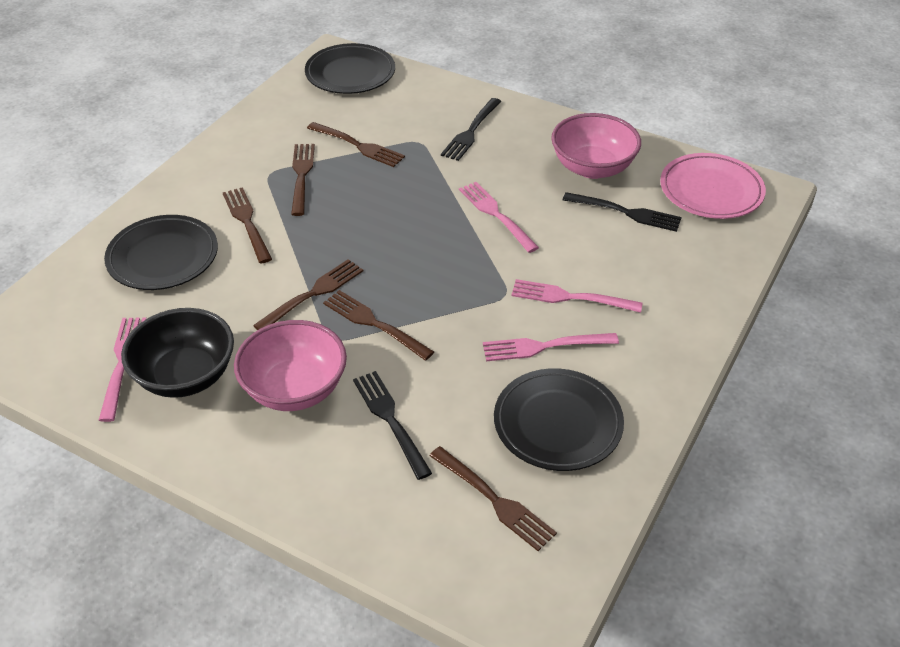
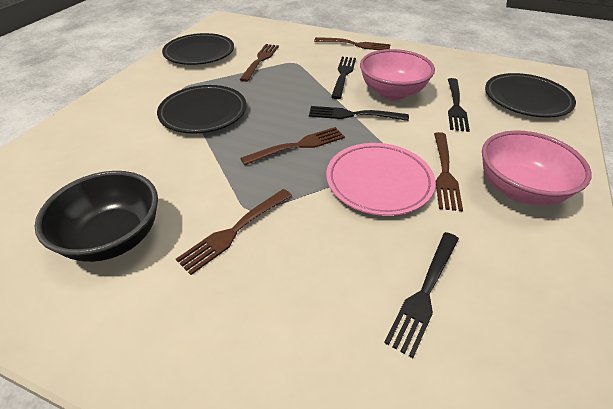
black fork: 3 -> 4
brown fork: 6 -> 5
pink fork: 4 -> 0

